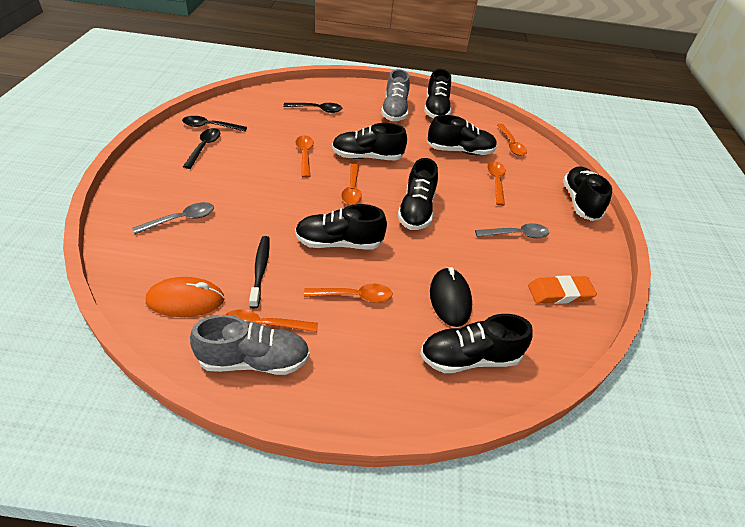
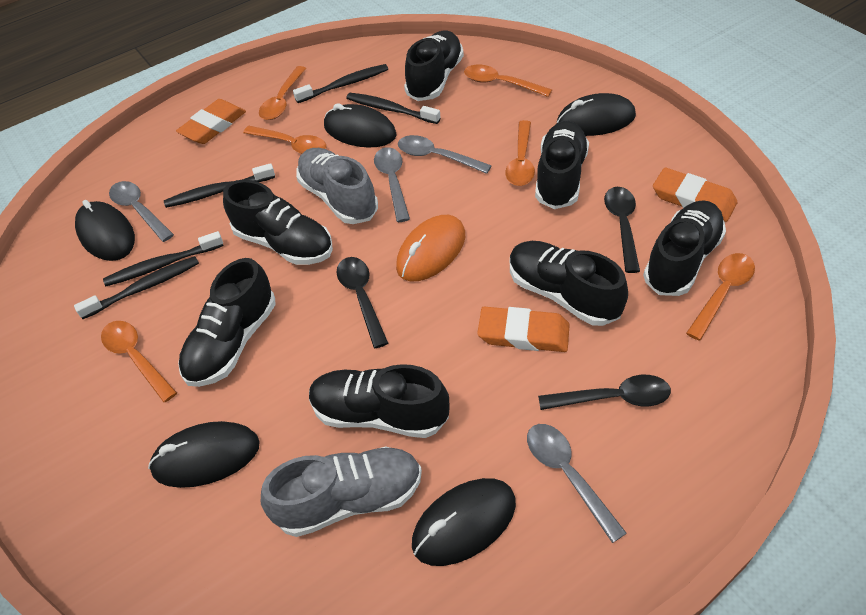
black mouse: 1 -> 5
black toothbrush: 1 -> 5
grey spoon: 2 -> 4
orange eraser: 1 -> 3

